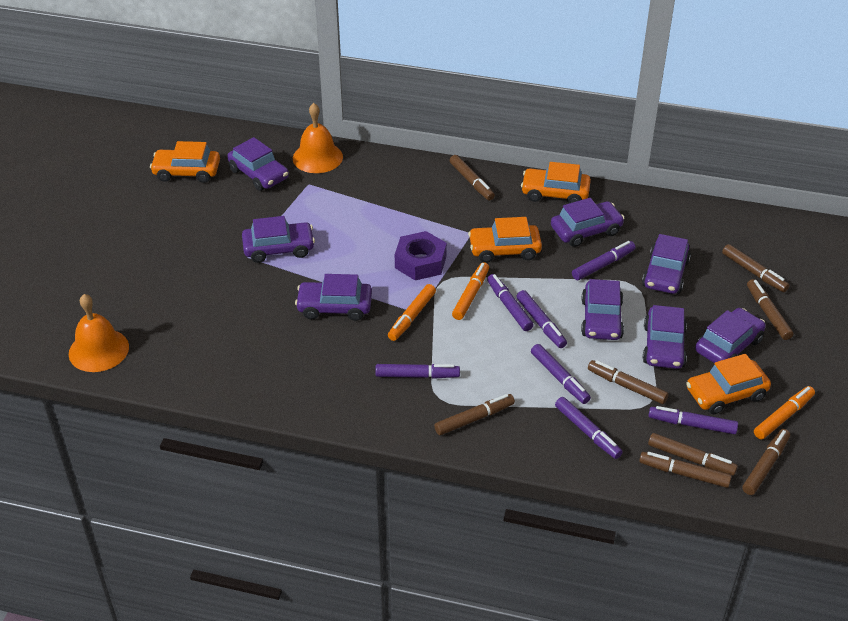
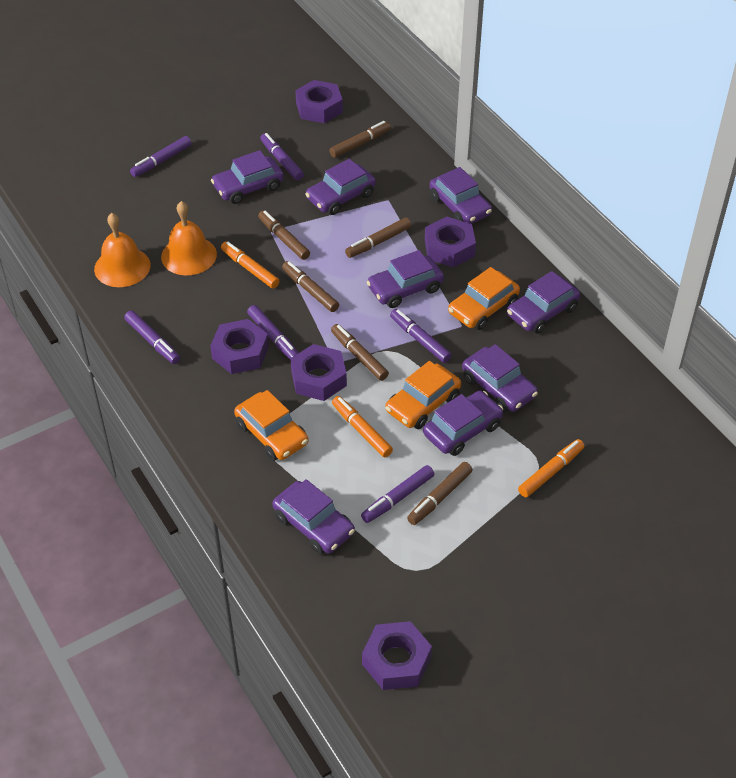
brown marker: 8 -> 6
orange car: 4 -> 3
purple marker: 7 -> 6
purple nut: 1 -> 5

